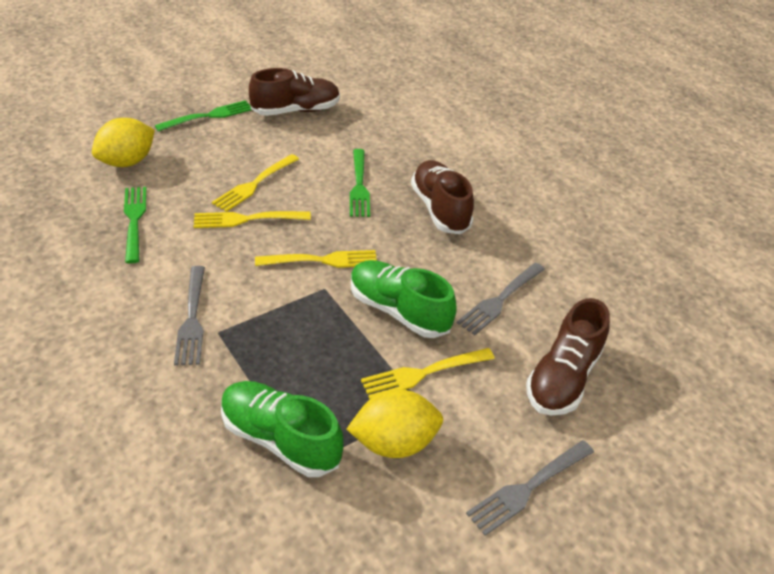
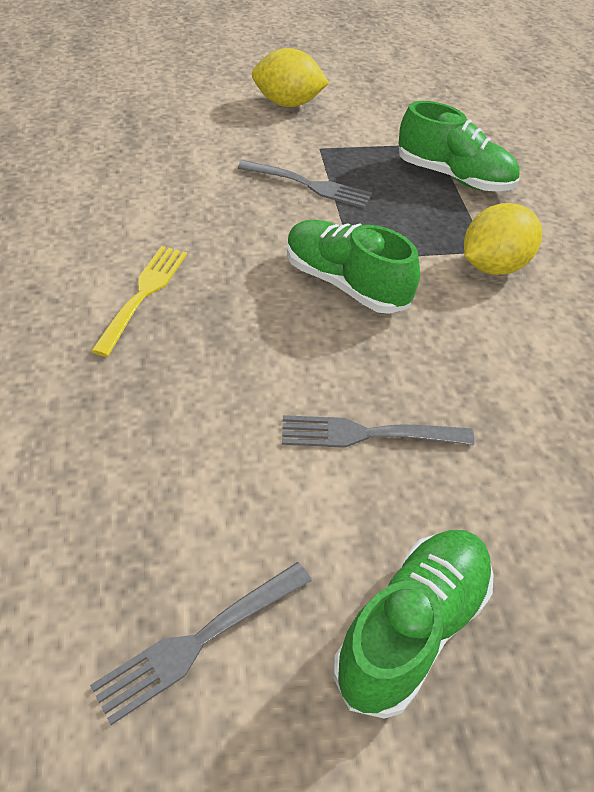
brown shoe: 3 -> 0
green fork: 3 -> 0
green shoe: 2 -> 3
yellow fork: 4 -> 1

